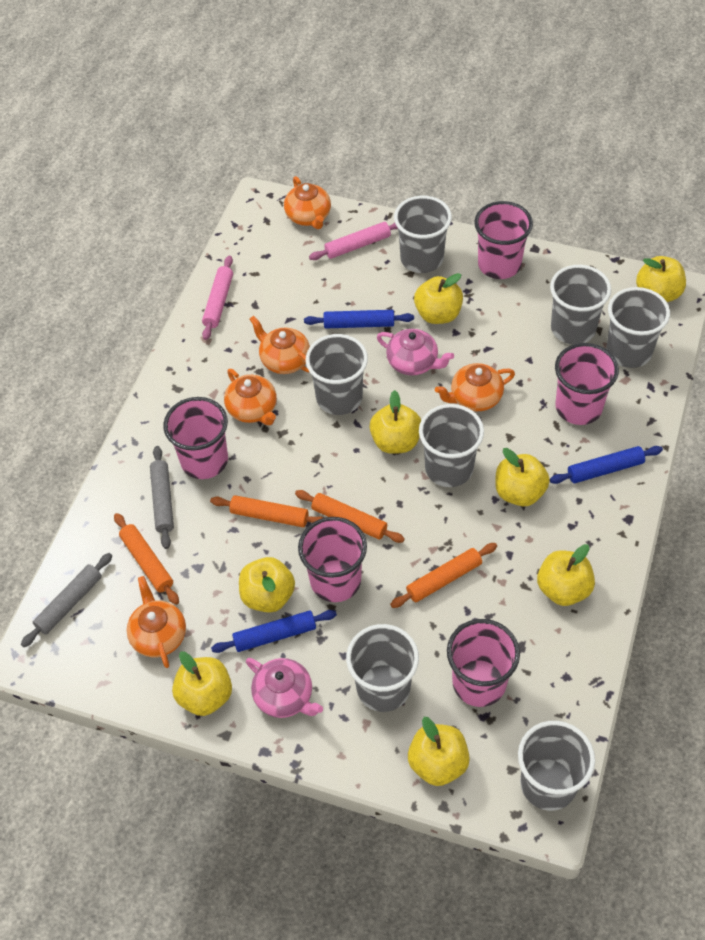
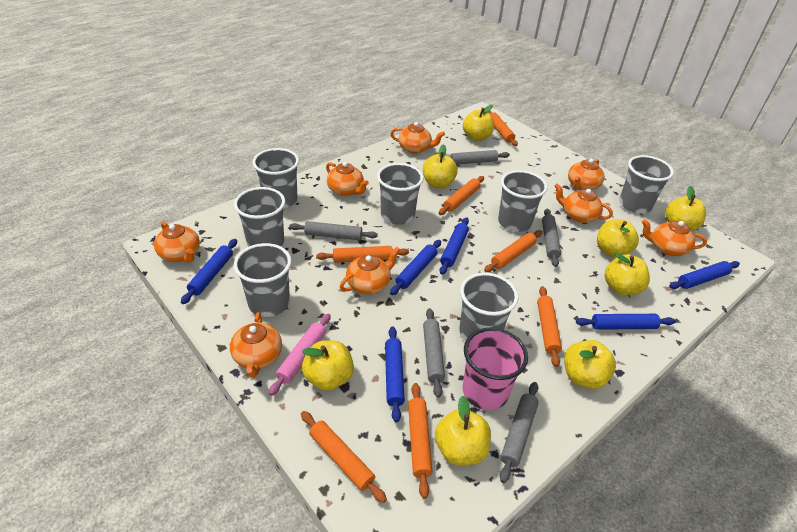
blue rolling pin: 3 -> 6
grey rolling pin: 2 -> 5
orange rolling pin: 4 -> 7
orange teapot: 5 -> 8
pink cup: 5 -> 1
pink rolling pin: 2 -> 1
pink teapot: 2 -> 0

